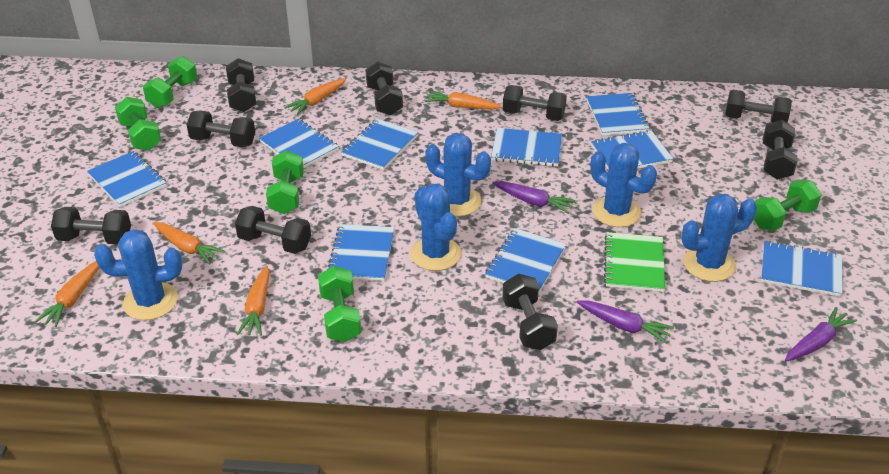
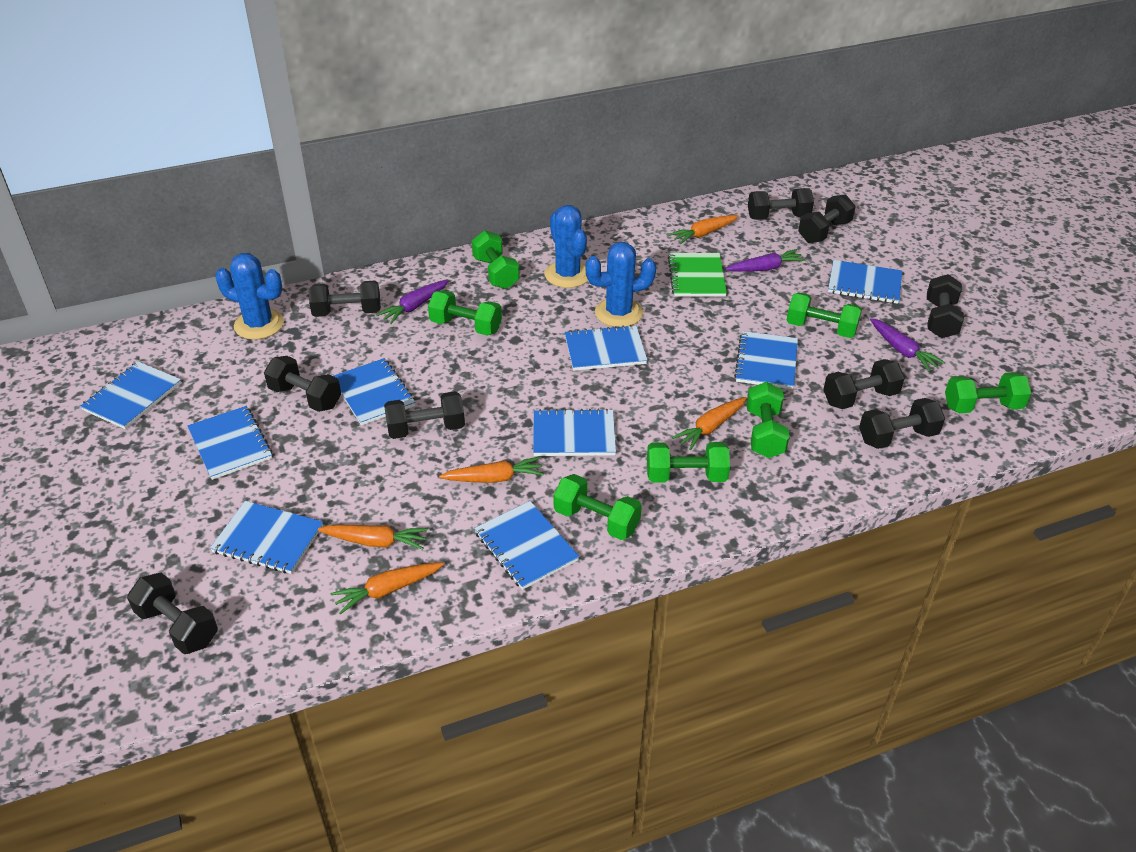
blue cactus: 5 -> 3
green dumbbell: 5 -> 7

